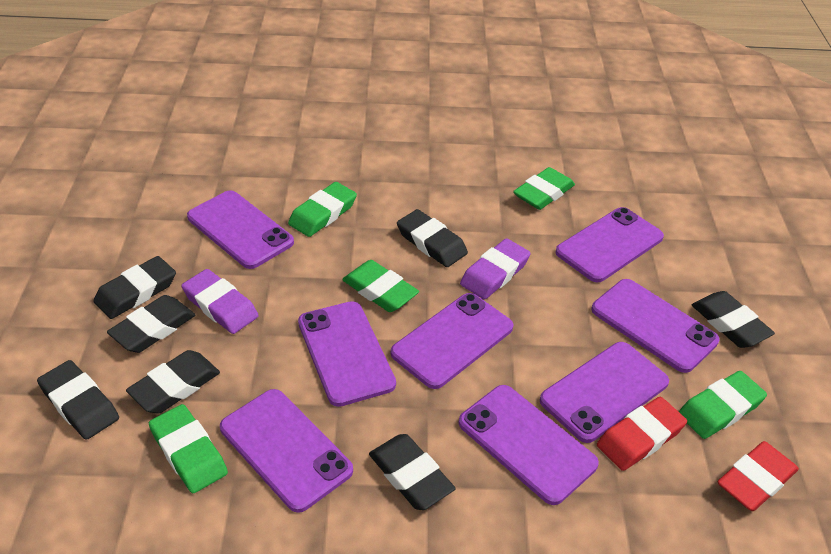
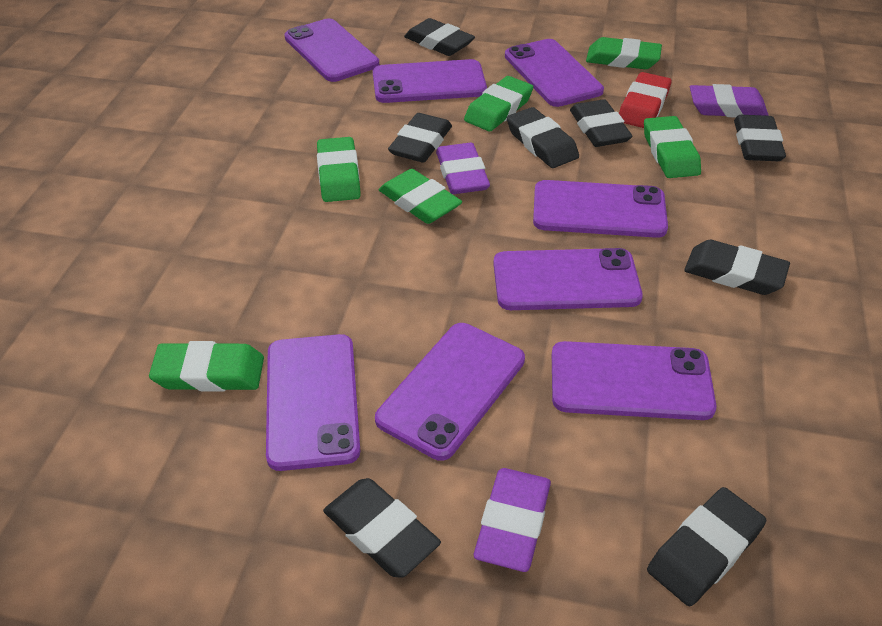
black eraser: 7 -> 8
green eraser: 5 -> 6
purple eraser: 2 -> 3
red eraser: 2 -> 1

